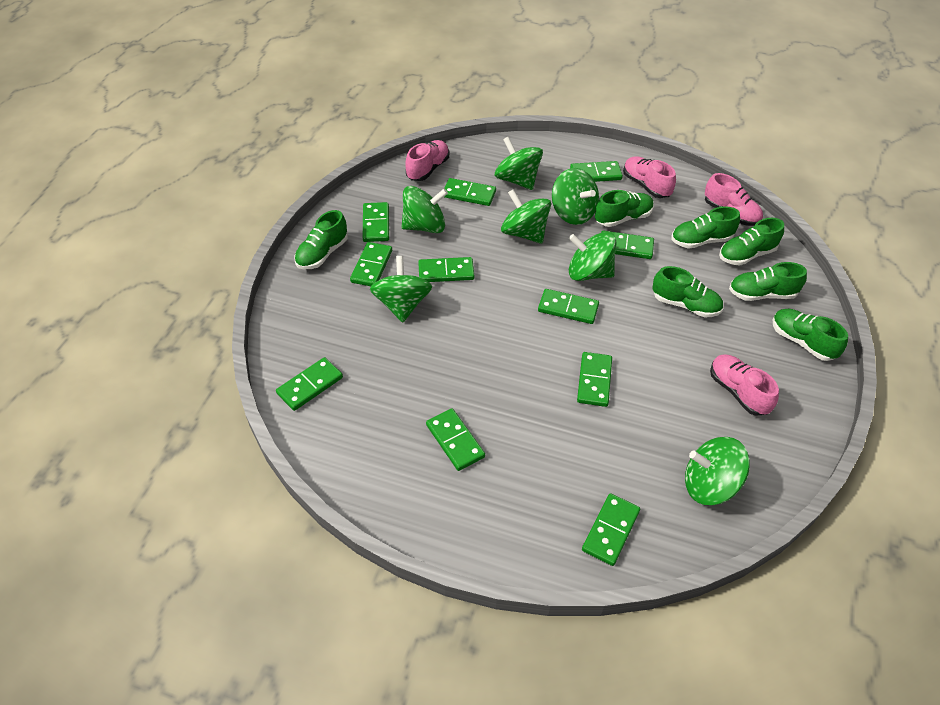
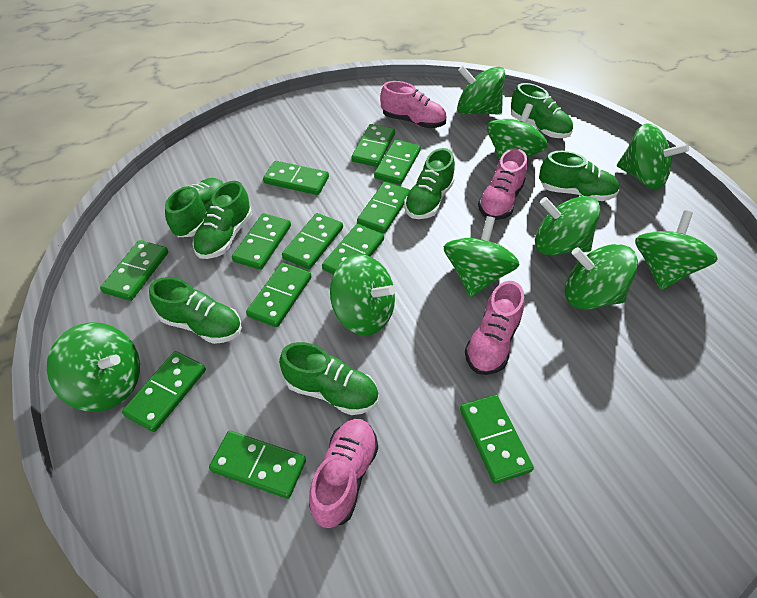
green domino: 11 -> 12
green spinning top: 7 -> 9

